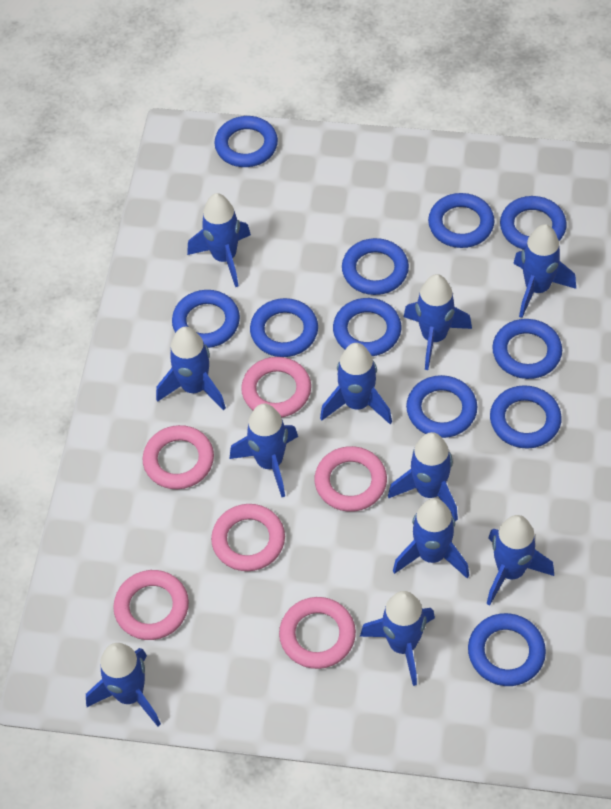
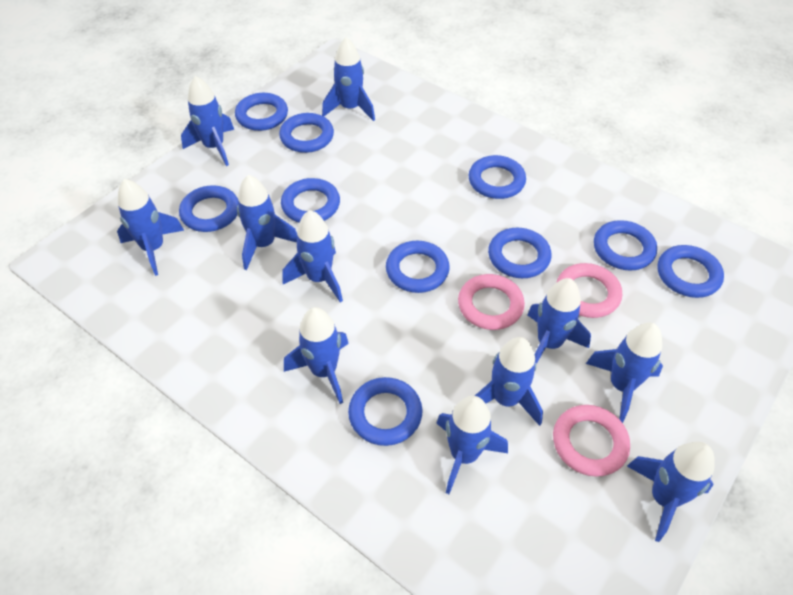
blue ring: 11 -> 10
pink ring: 6 -> 3

